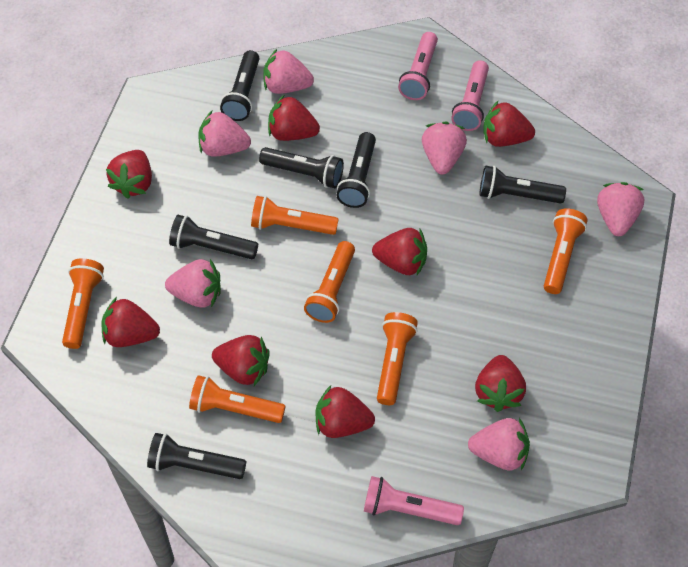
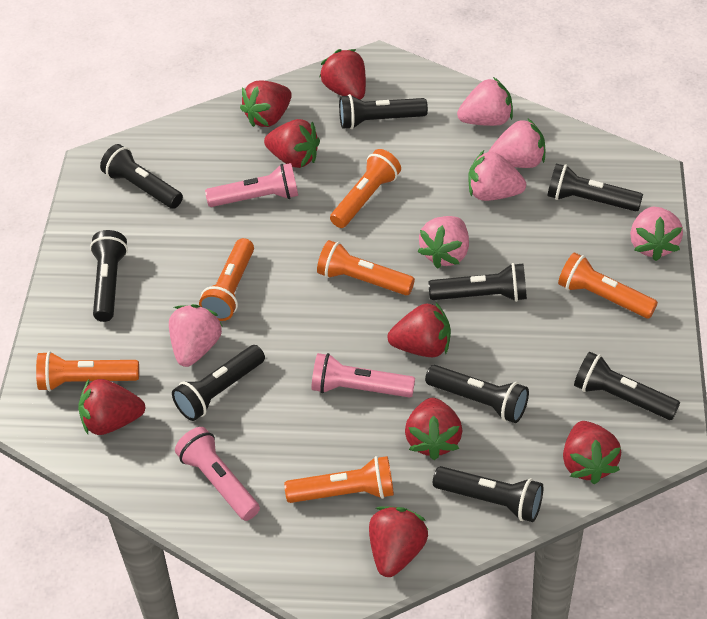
black flashlight: 6 -> 9

